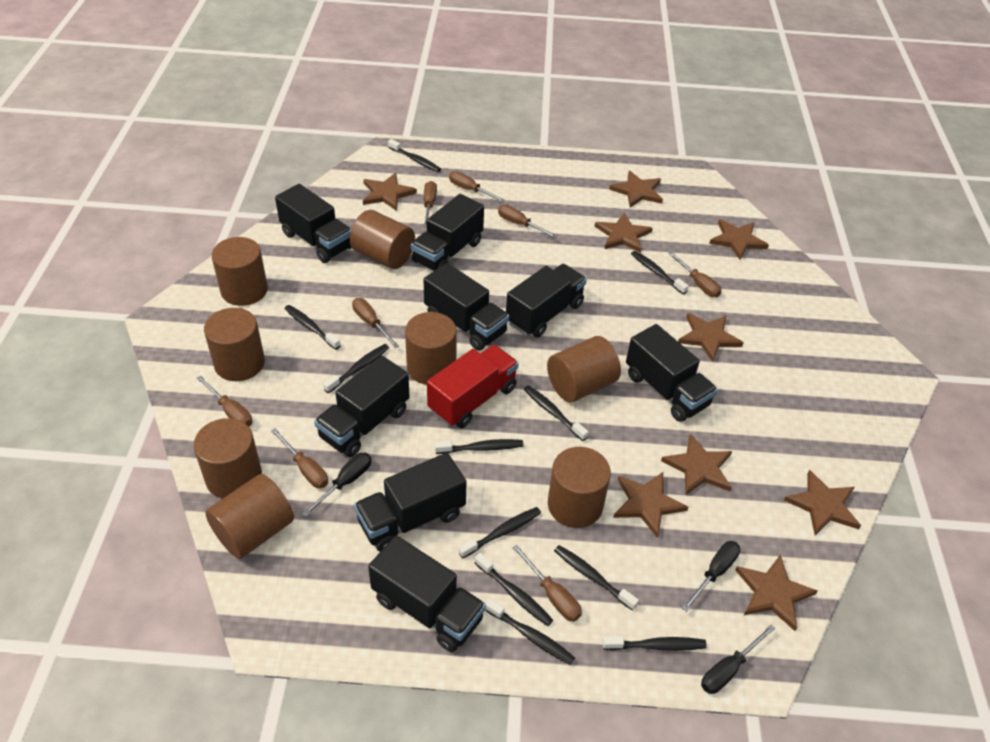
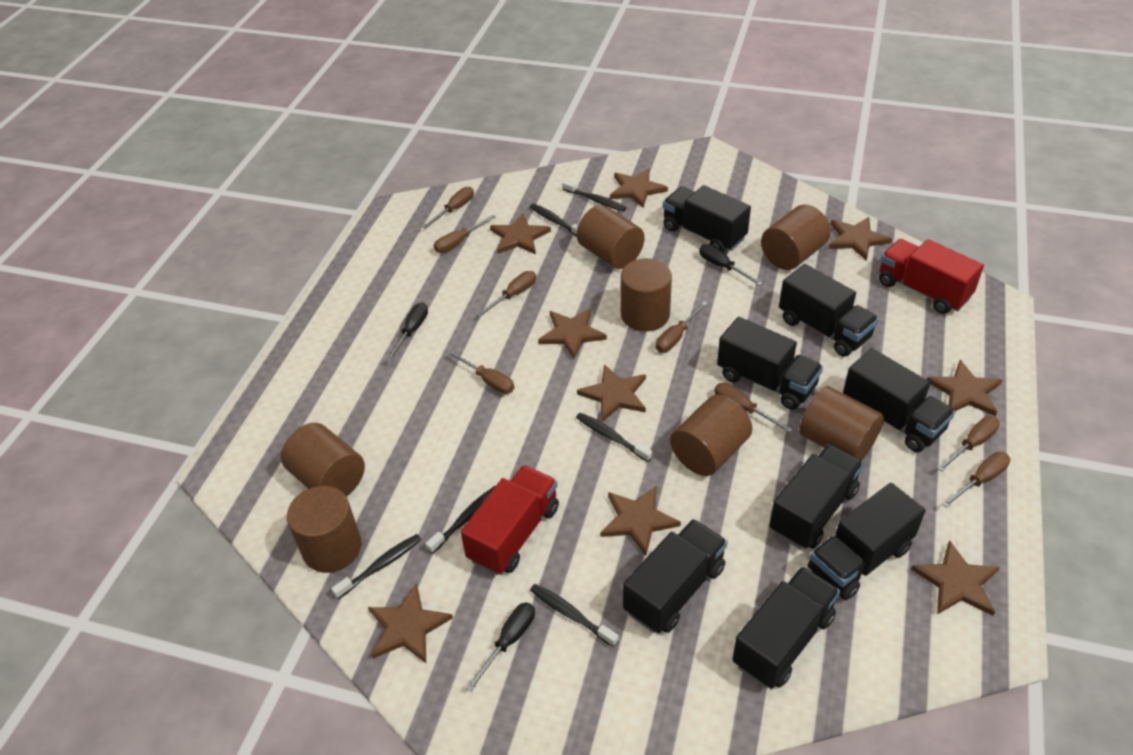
black toothbrush: 11 -> 6
brown cylinder: 8 -> 7
red truck: 1 -> 2

